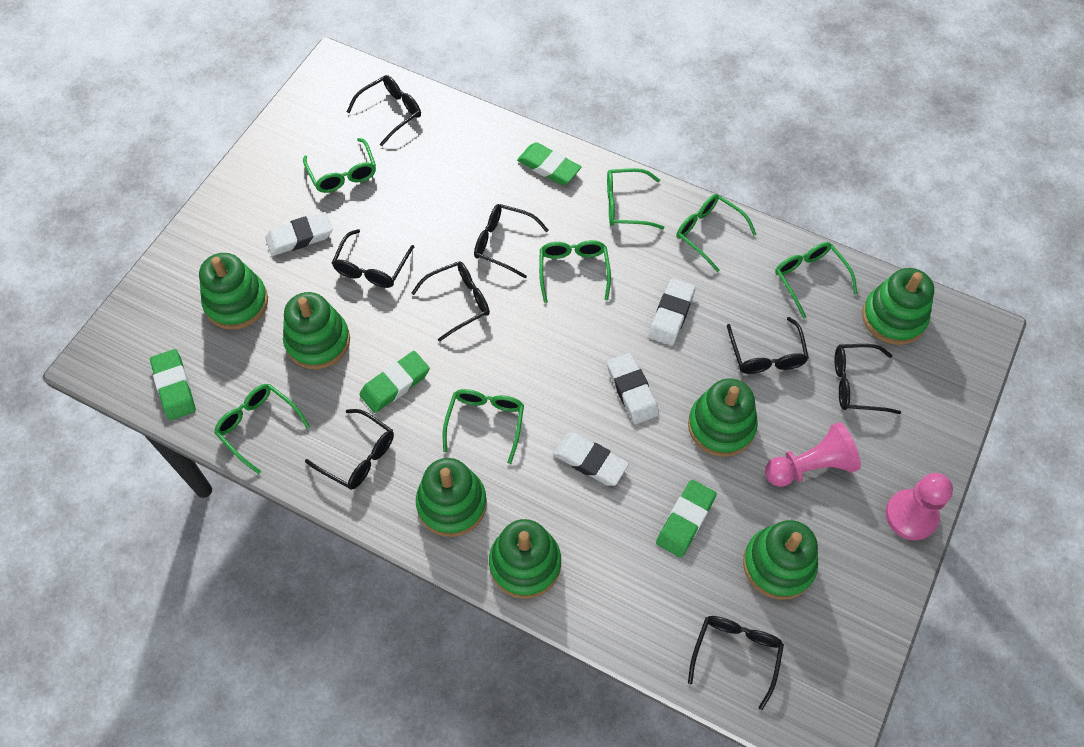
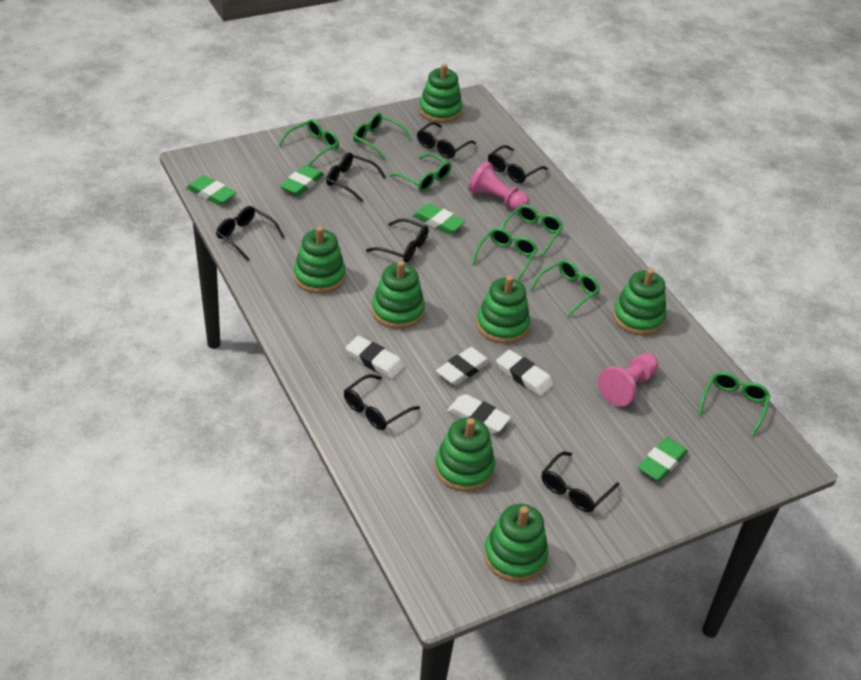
black glasses: 8 -> 7

